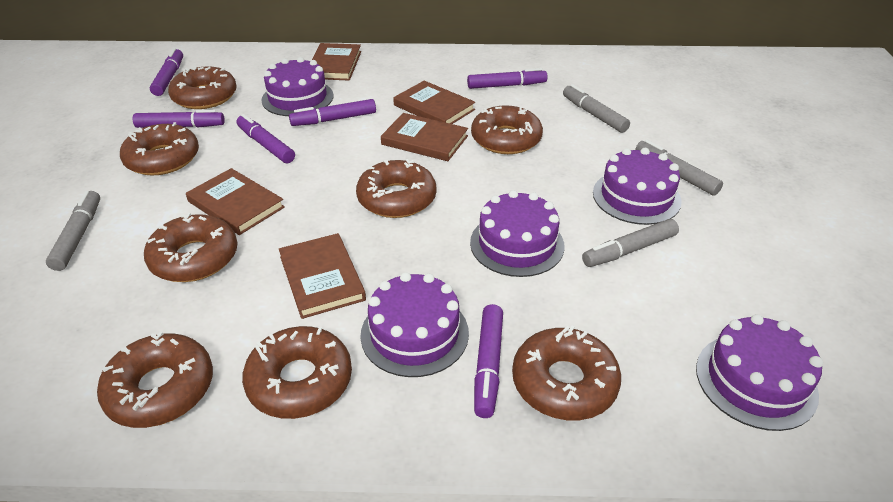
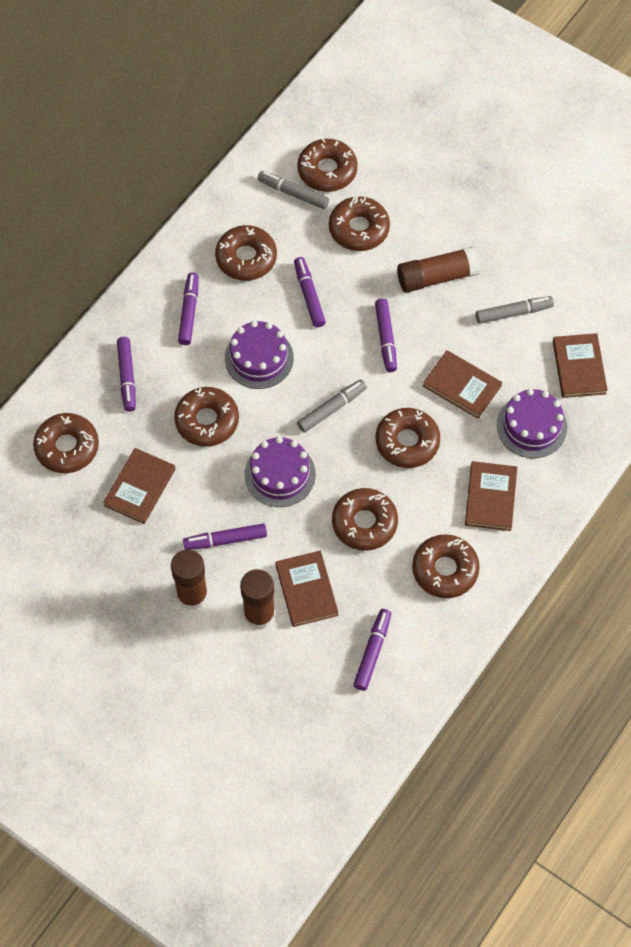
brown glue stick: 0 -> 3
grey marker: 4 -> 3
purple cake: 5 -> 3

